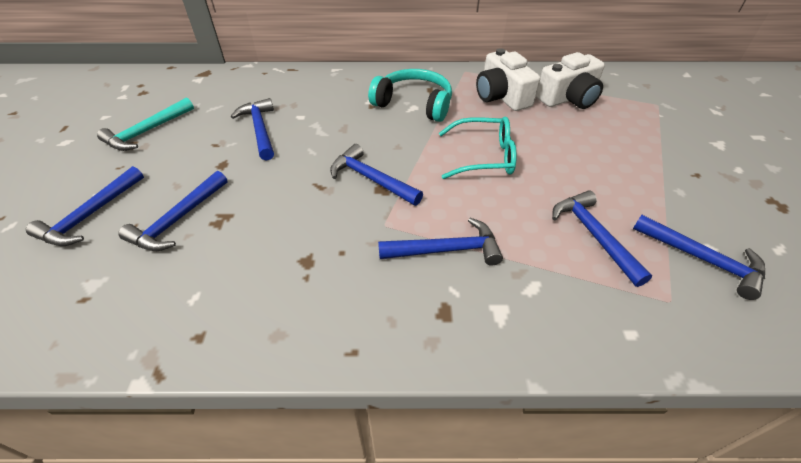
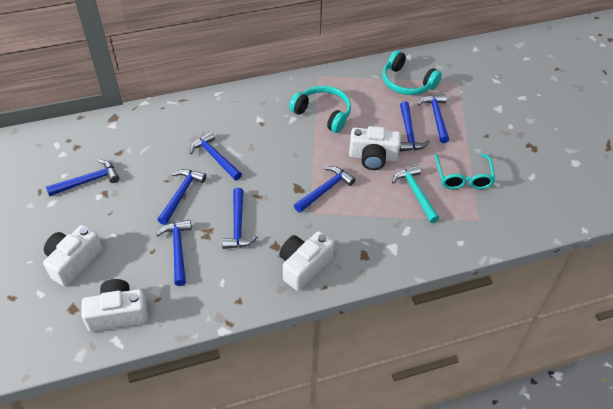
blue hammer: 7 -> 8
turquoise headphones: 1 -> 2
white camera: 2 -> 4

